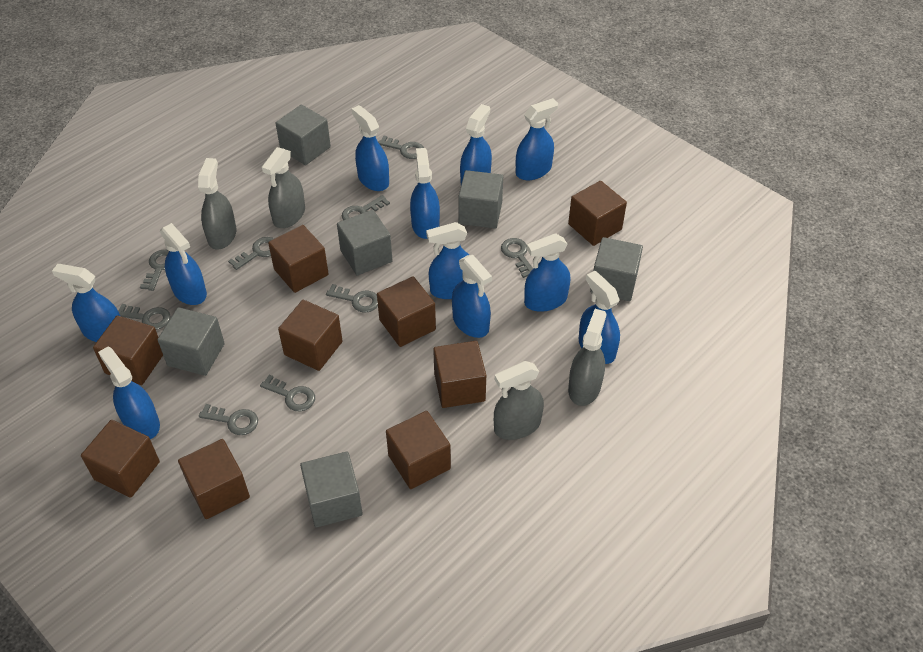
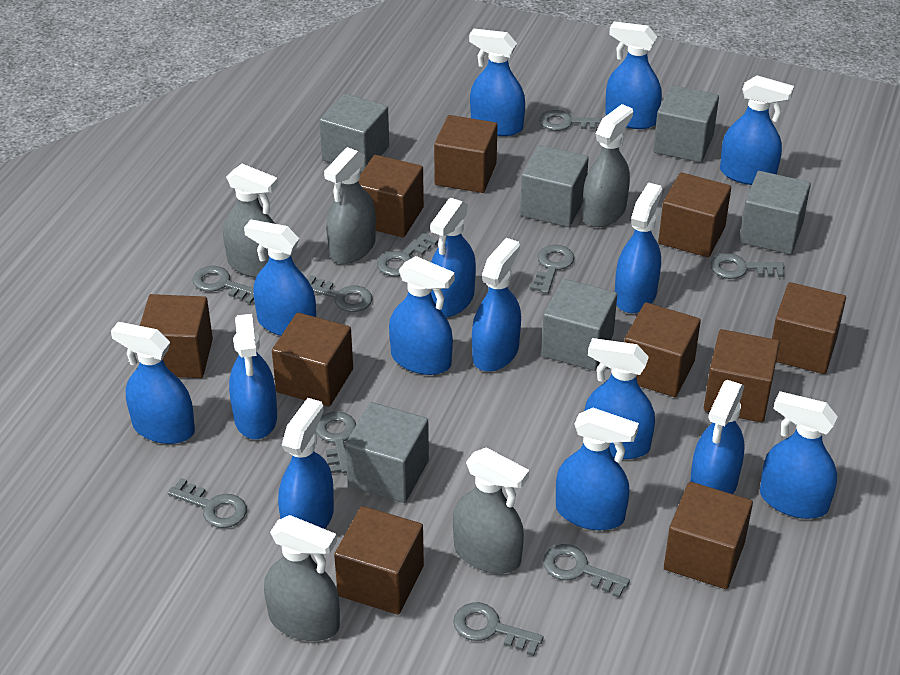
blue spray bottle: 11 -> 15
brown cube: 9 -> 10
grey key: 9 -> 10
grey spray bottle: 4 -> 5

